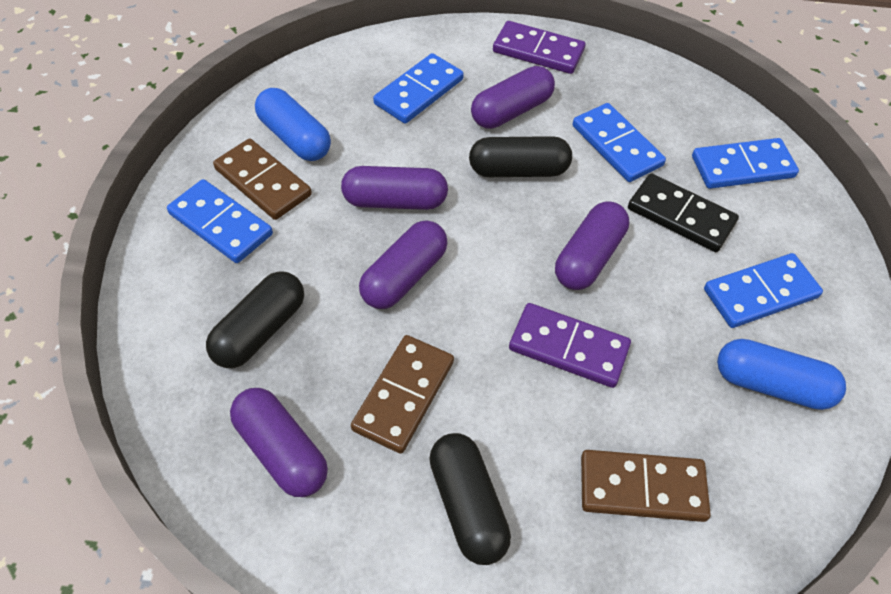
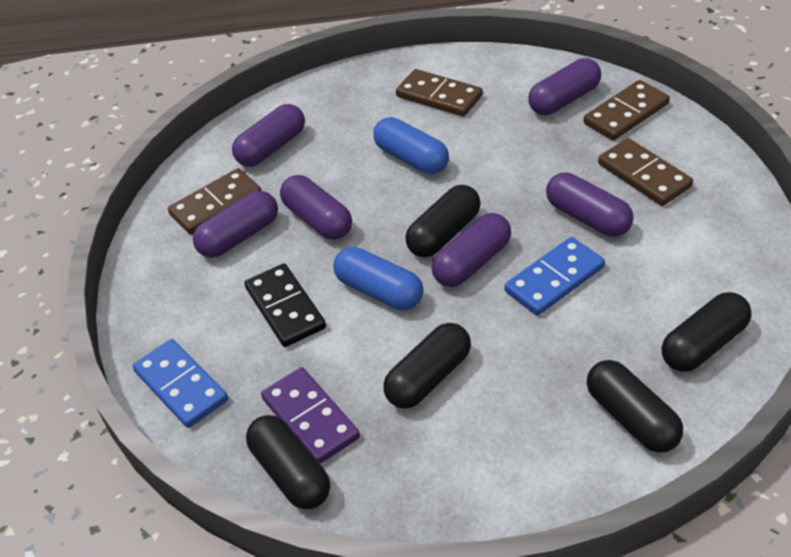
black capsule: 3 -> 5
blue domino: 5 -> 2
brown domino: 3 -> 4
purple capsule: 5 -> 6
purple domino: 2 -> 1

